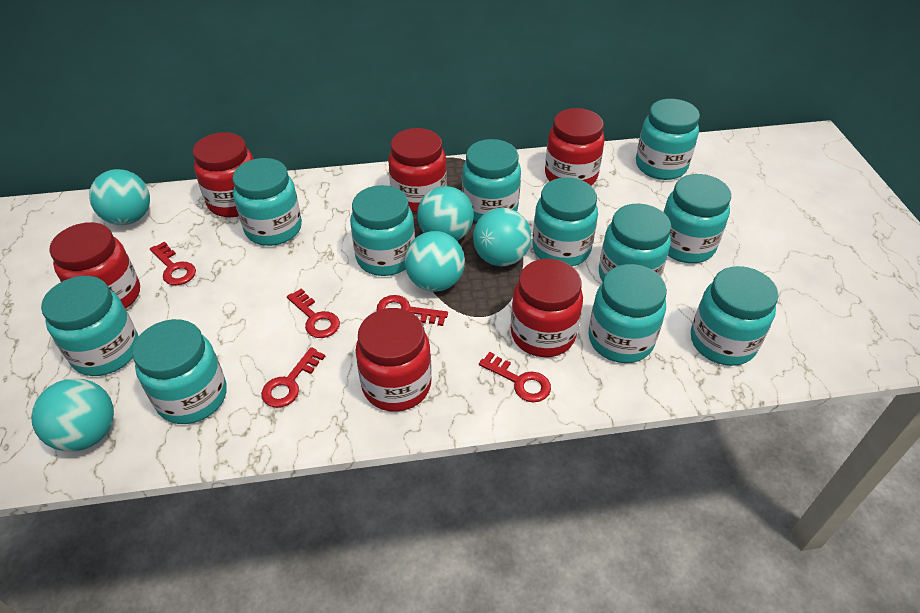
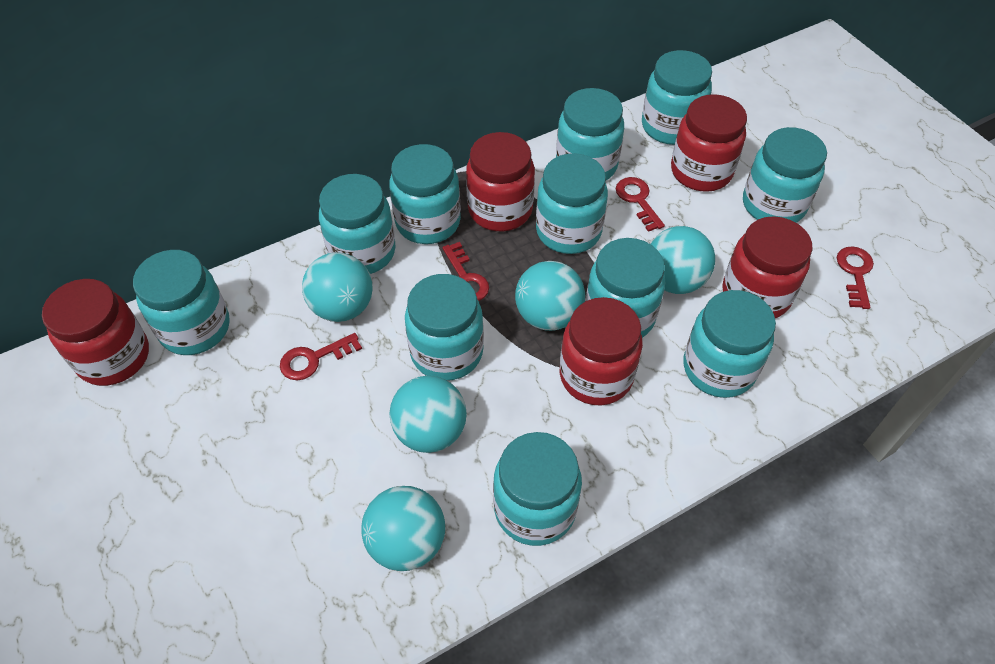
red jar: 6 -> 5
red key: 5 -> 4

